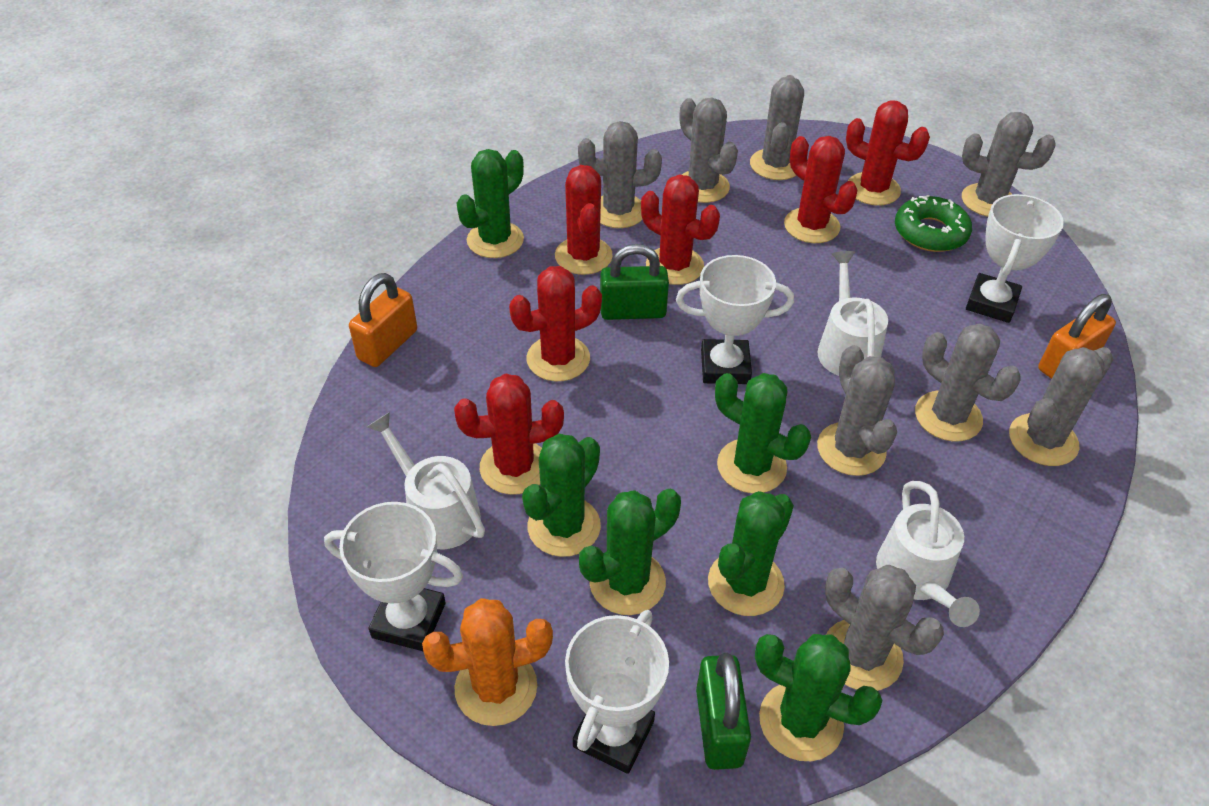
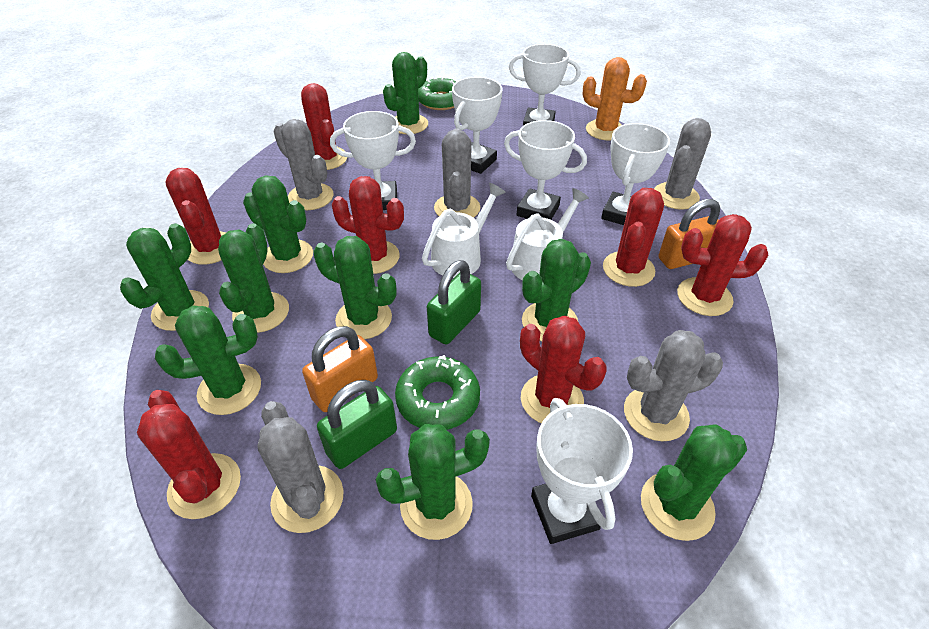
green cactus: 6 -> 9
green donut: 1 -> 2
grey cactus: 8 -> 5
red cactus: 6 -> 7
white trophy: 4 -> 6
white watering can: 3 -> 2

